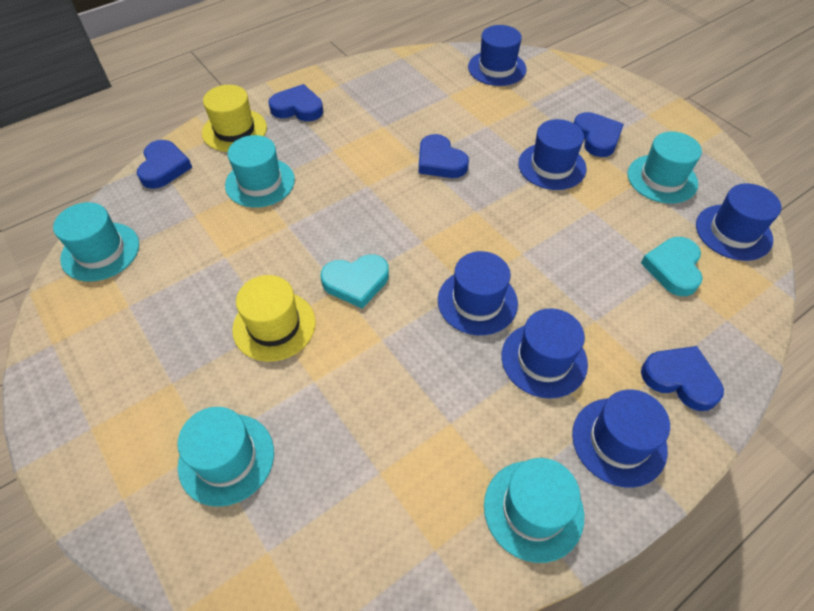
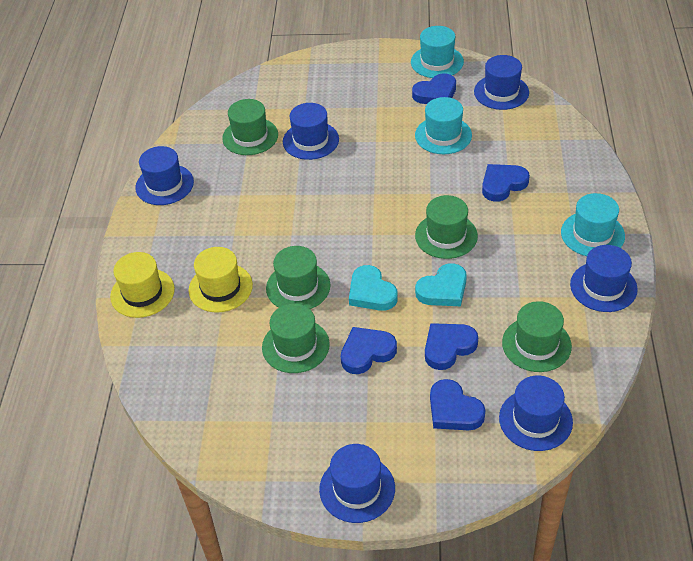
green hat: 0 -> 5
turquoise hat: 5 -> 3

